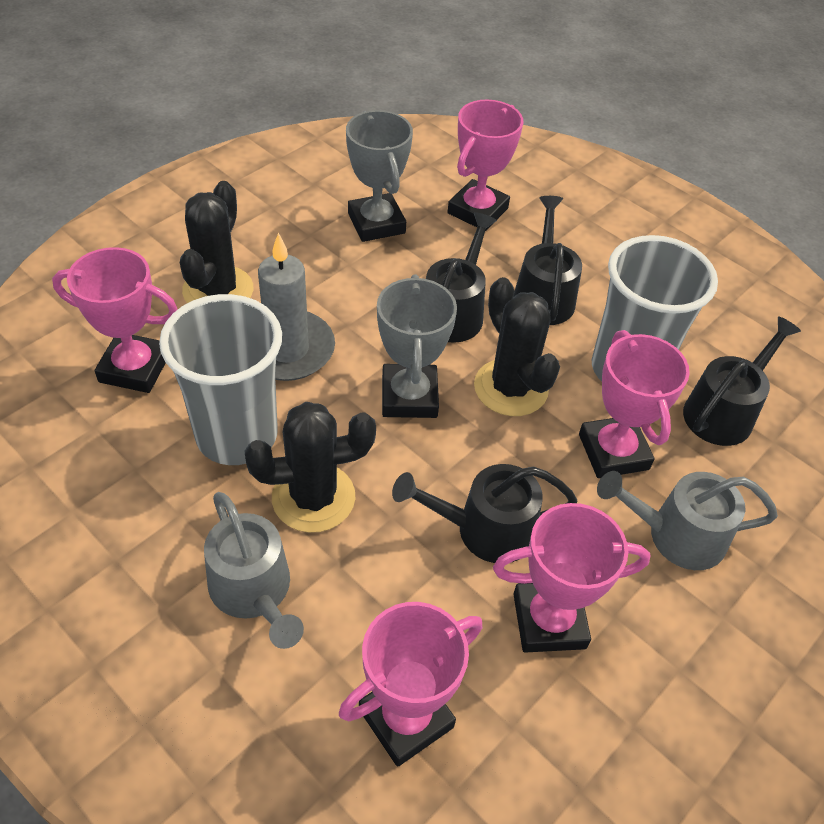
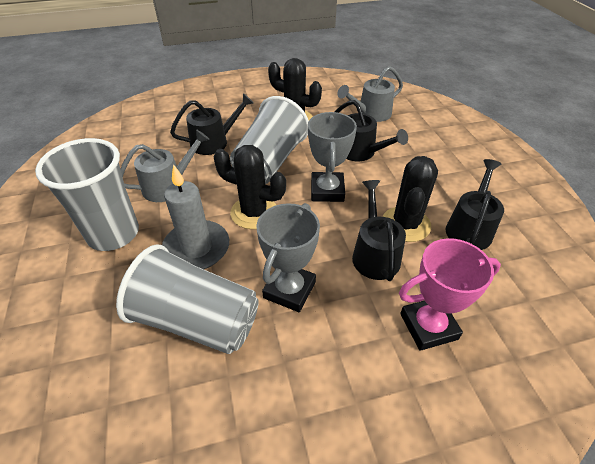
grey cup: 2 -> 3
pink trophy: 5 -> 1

